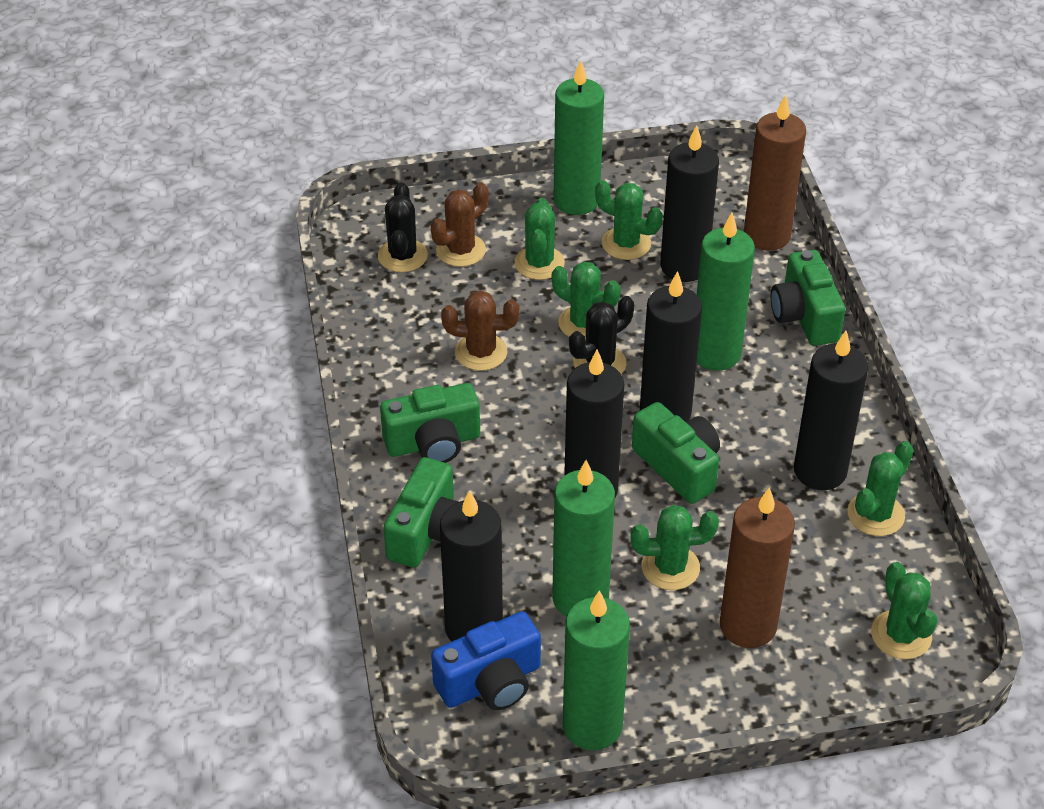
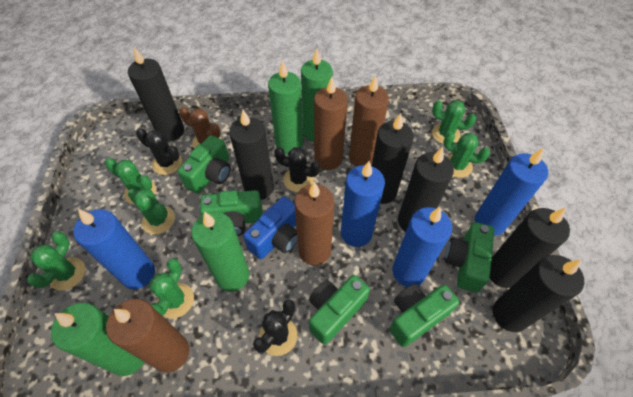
black cactus: 2 -> 3
black candle: 5 -> 6
blue candle: 0 -> 4
brown cactus: 2 -> 1
brown candle: 2 -> 4
green camera: 4 -> 5

